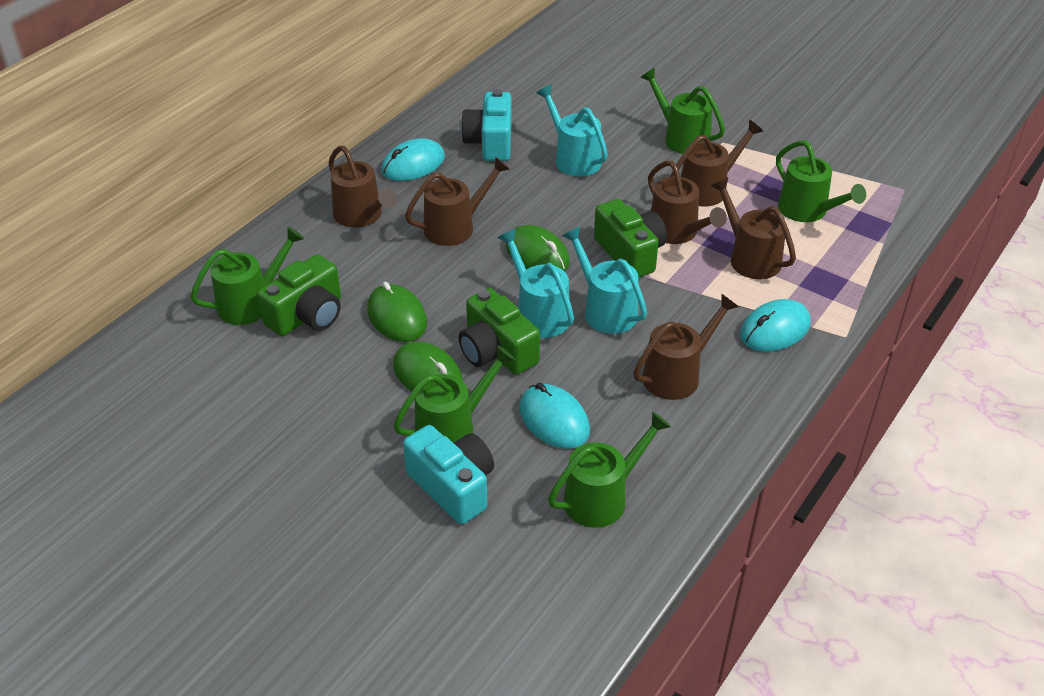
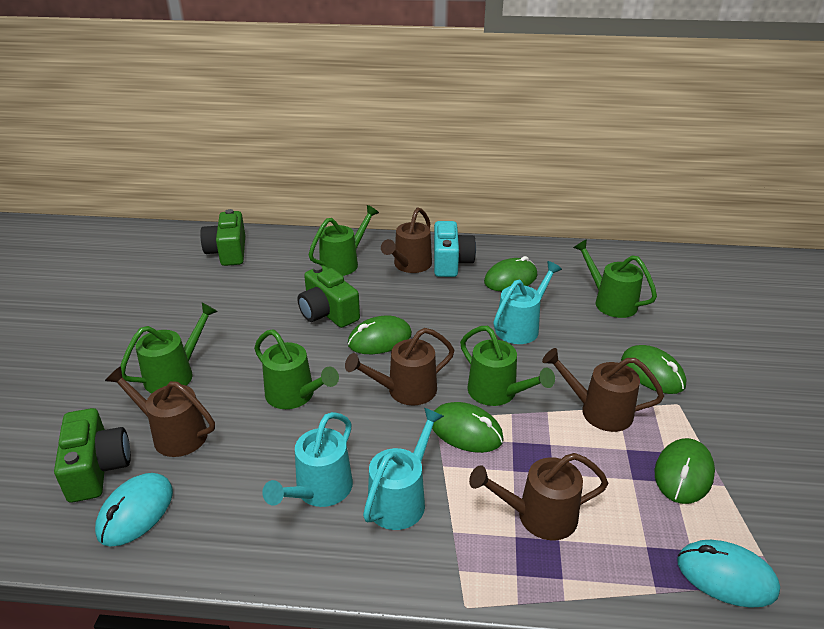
brown watering can: 6 -> 5
green mouse: 3 -> 5
turquoise camera: 2 -> 1
turquoise mouse: 3 -> 2

